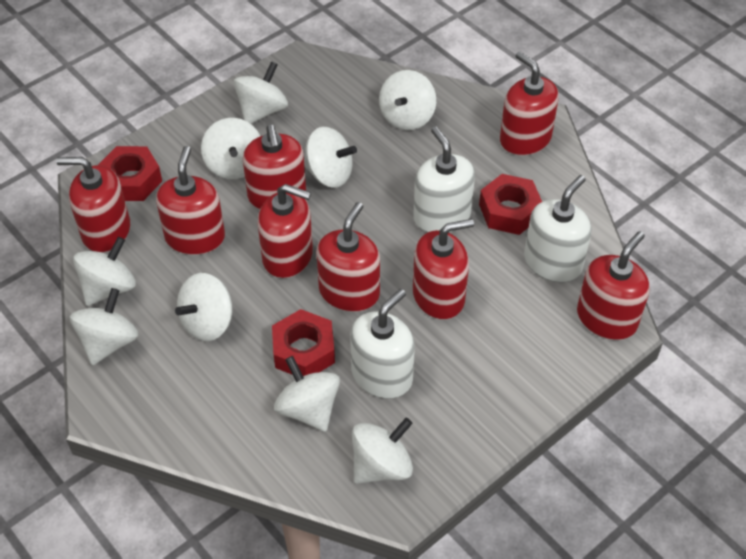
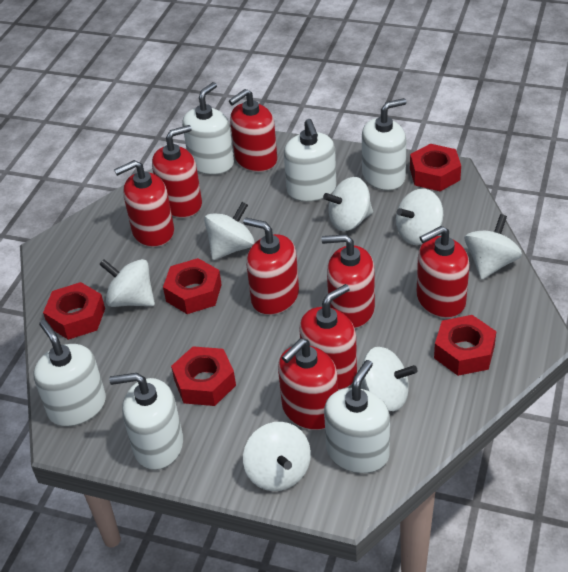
red nut: 3 -> 5
white soap dispenser: 3 -> 6
white spinning top: 9 -> 7

